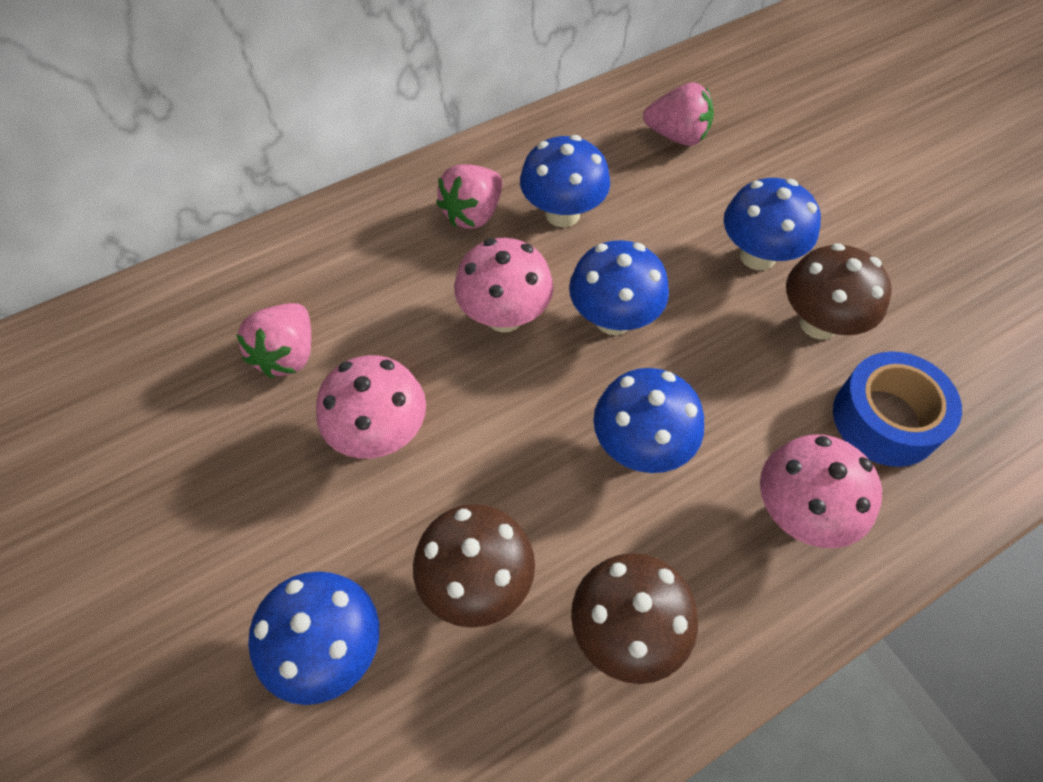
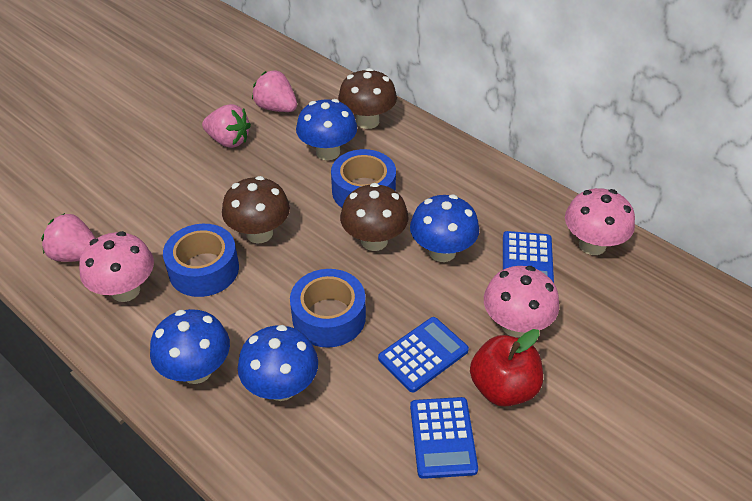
blue calculator: 0 -> 3
blue mushroom: 5 -> 4
blue tape: 1 -> 3
red apple: 0 -> 1

